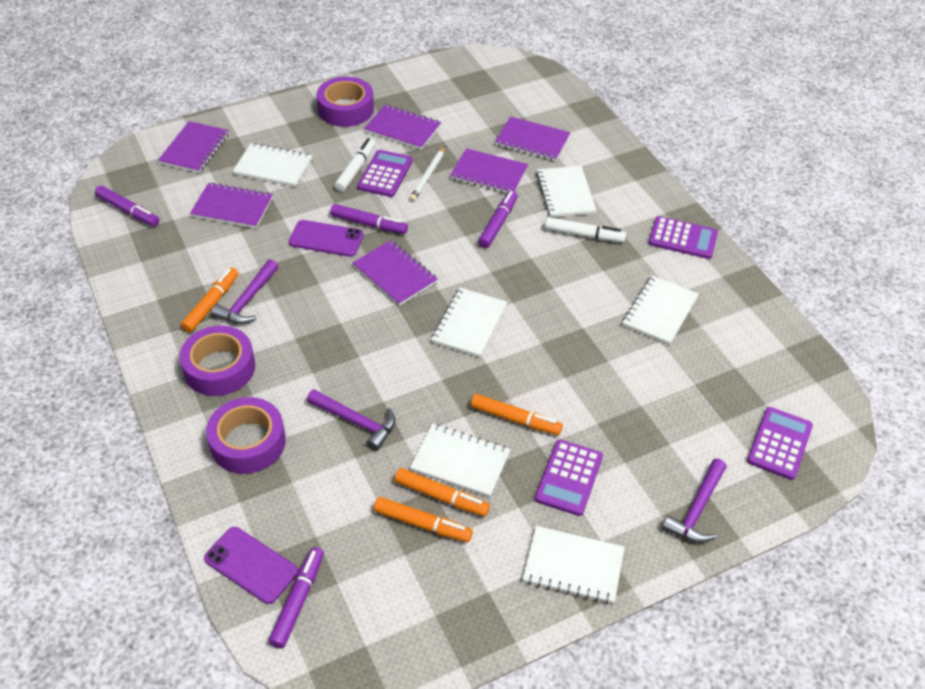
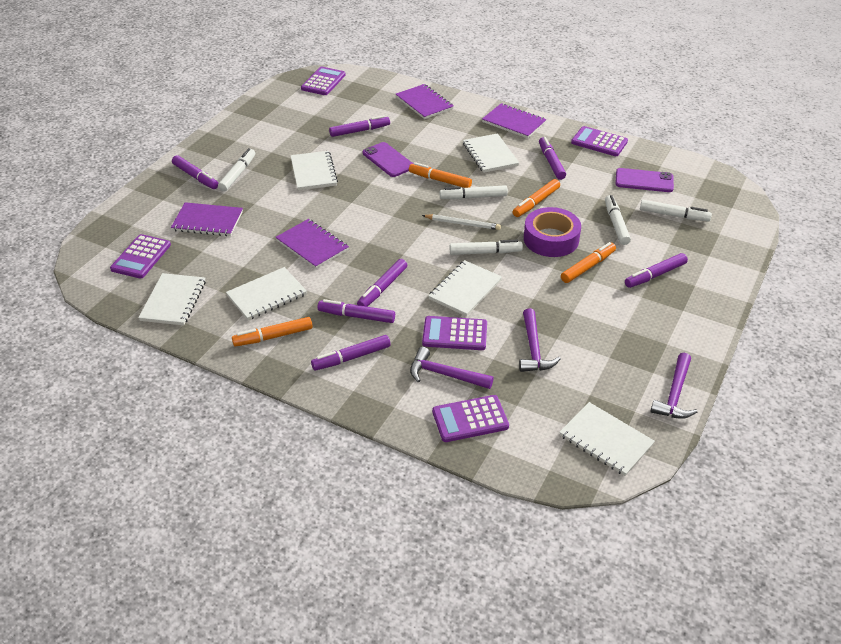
purple calculator: 4 -> 5
purple marker: 4 -> 7
purple notebook: 6 -> 4
purple tape: 3 -> 1
white marker: 2 -> 5

